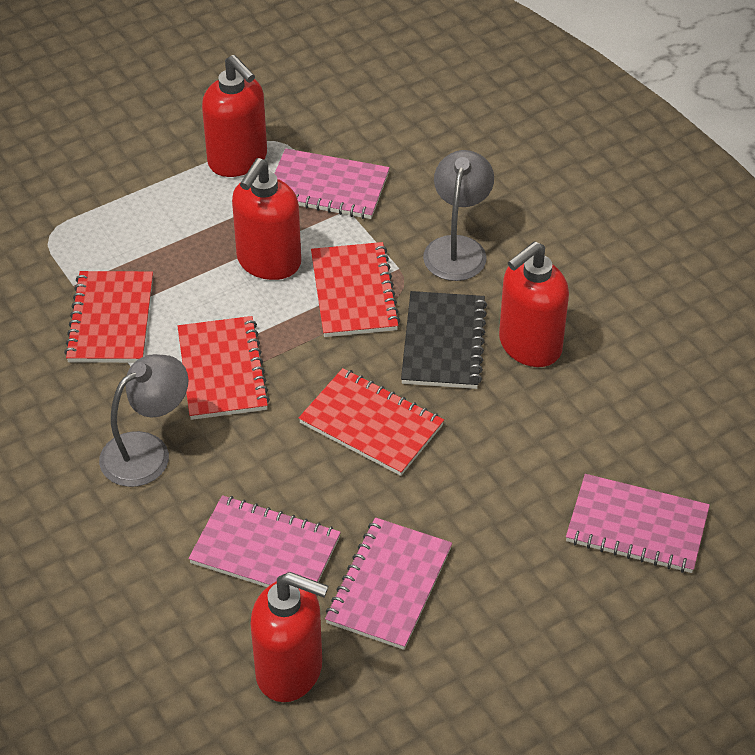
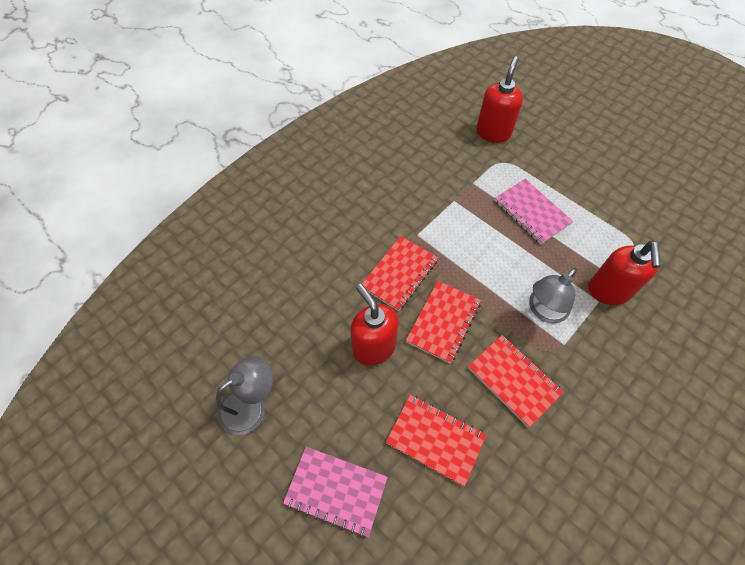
black notebook: 1 -> 0
pink notebook: 4 -> 2
red soap dispenser: 4 -> 3

